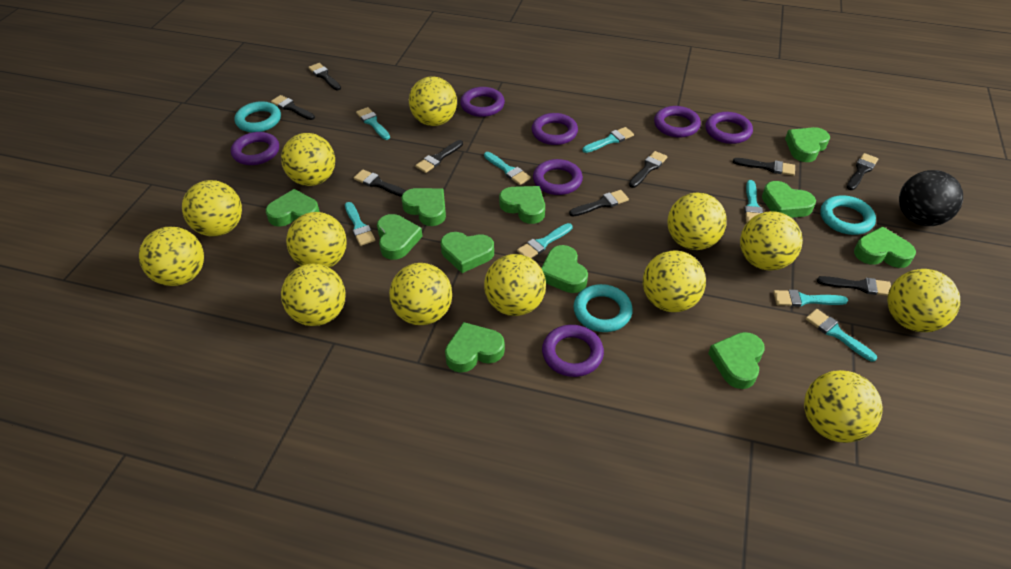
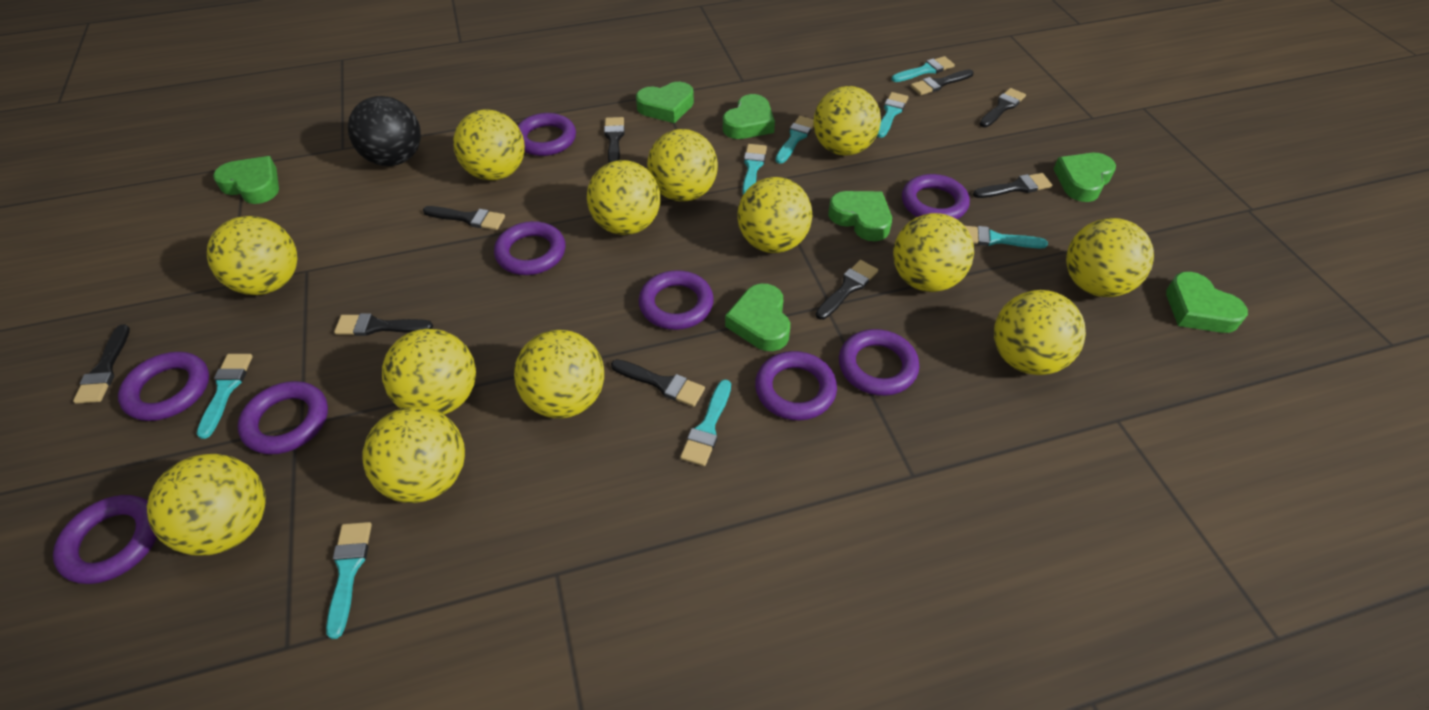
green heart: 11 -> 7
purple ring: 7 -> 9
turquoise ring: 3 -> 0

